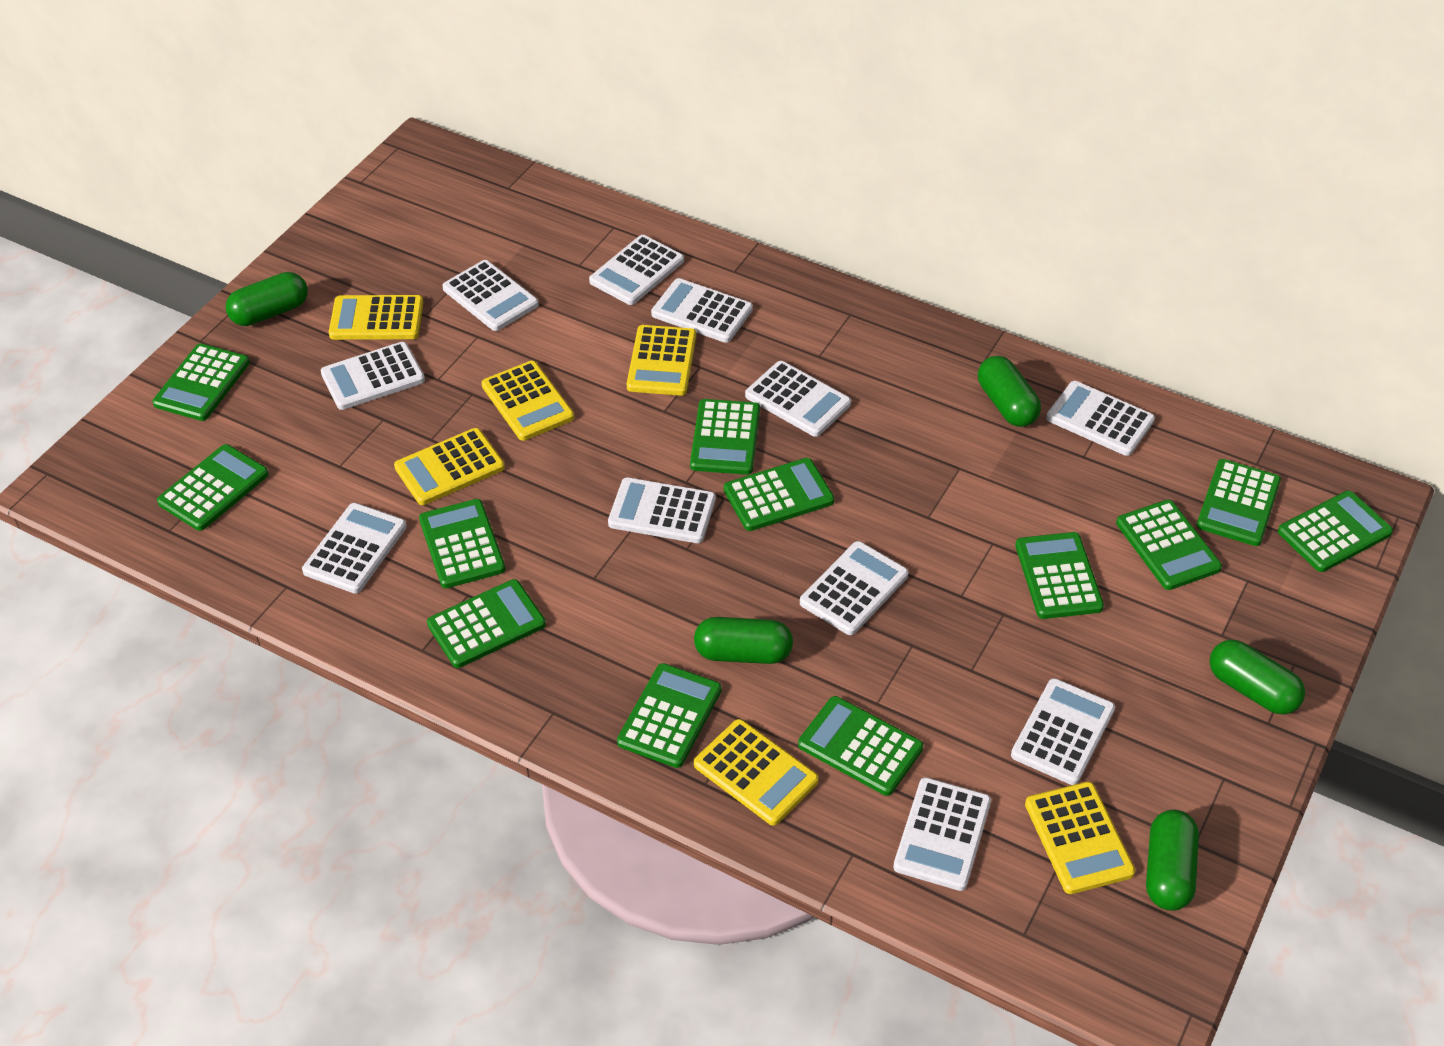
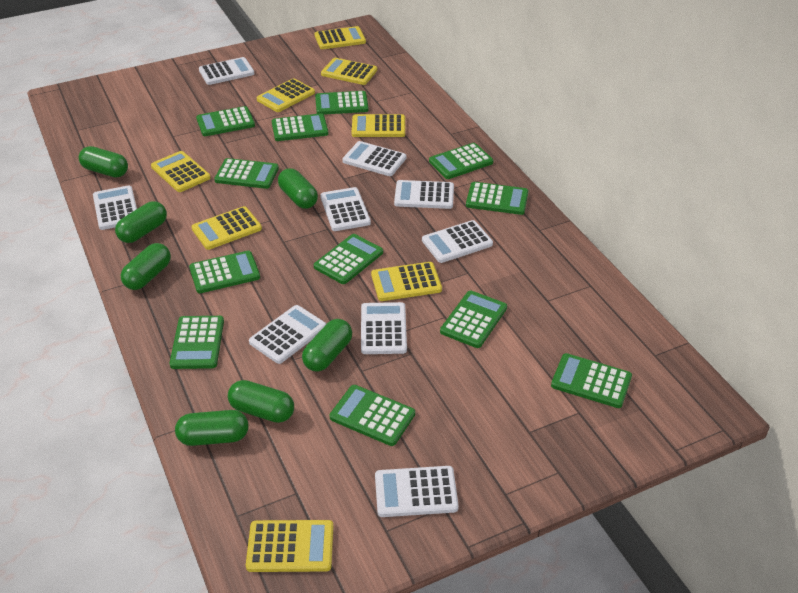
green capsule: 5 -> 7
white calculator: 11 -> 9
yellow calculator: 6 -> 8

